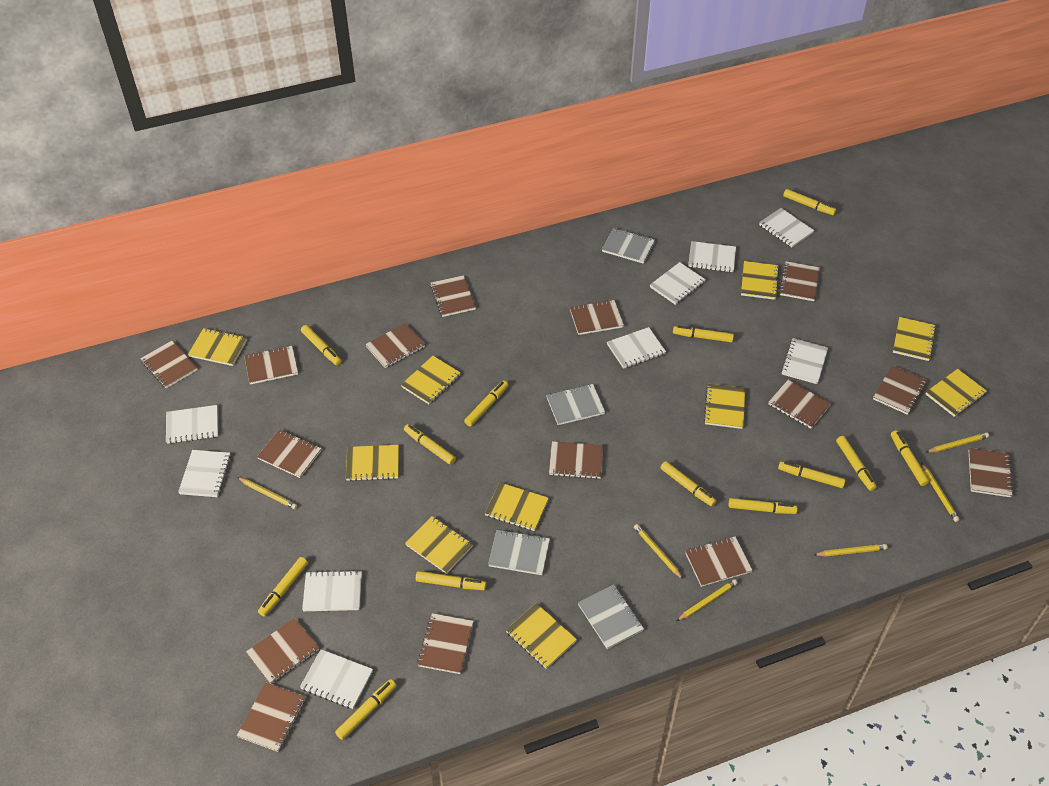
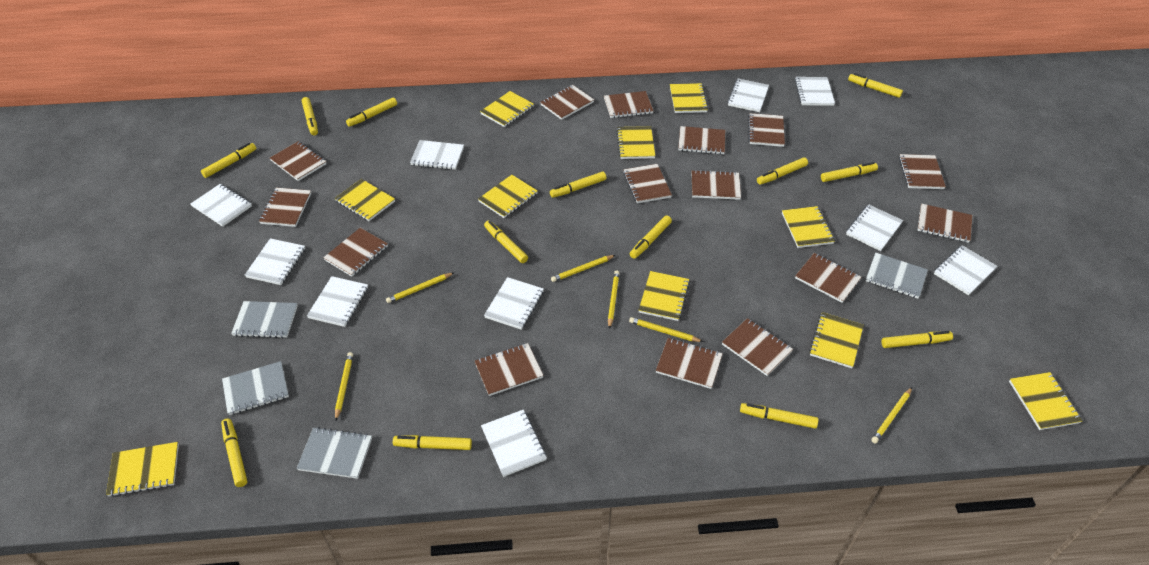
white notebook: 9 -> 10

